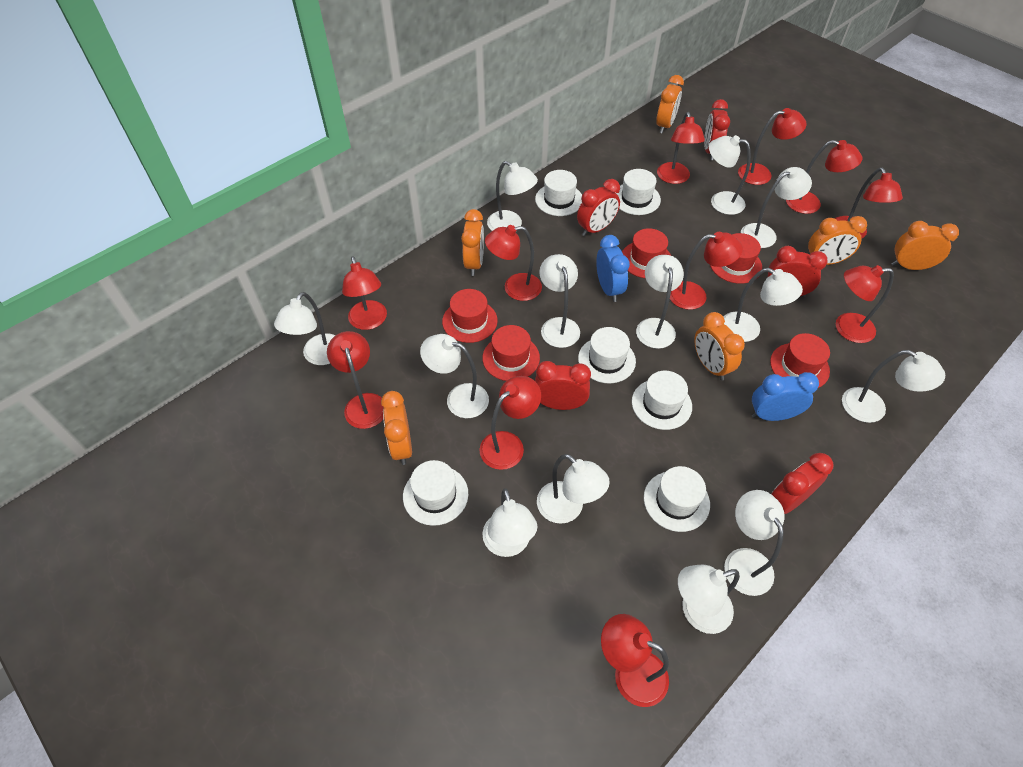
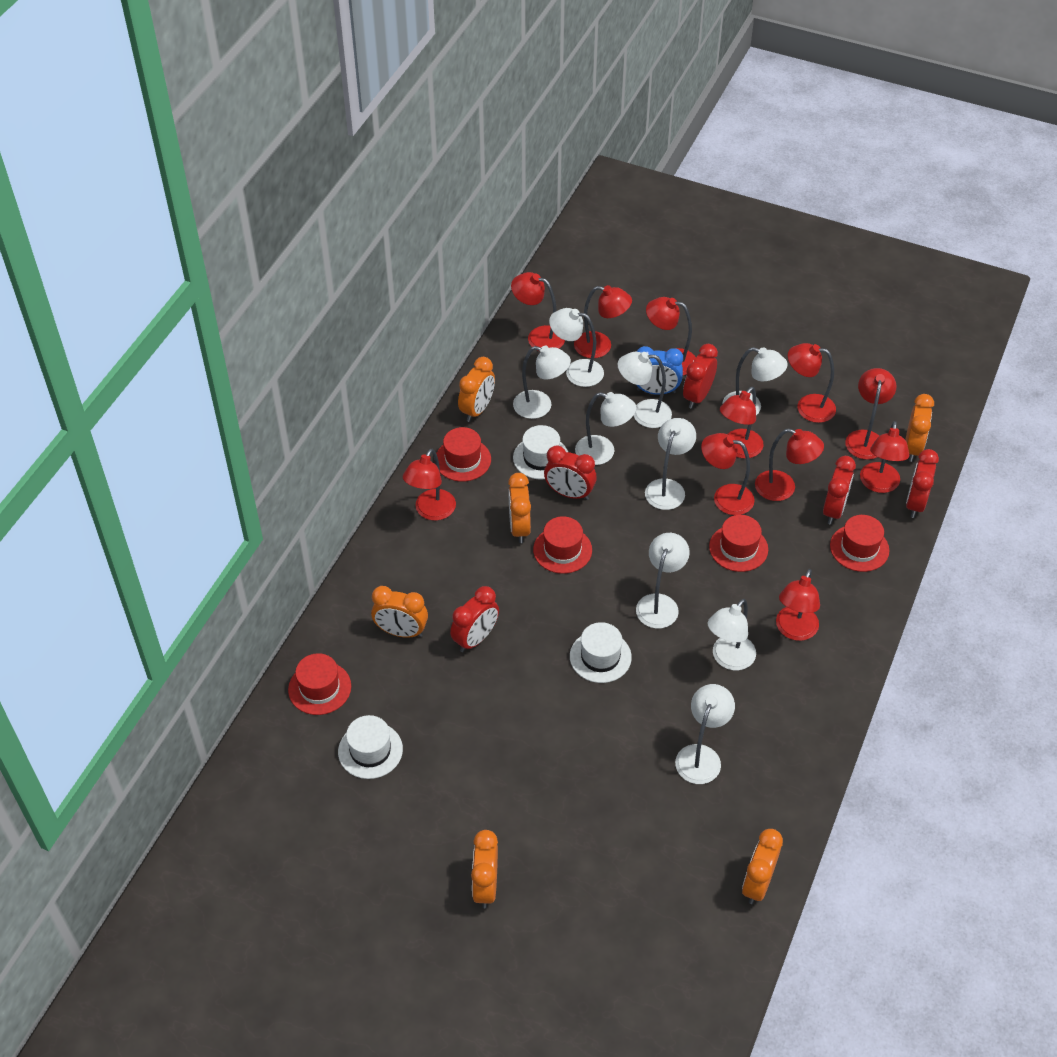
blue clock: 2 -> 1
white hat: 6 -> 3
white lamp: 13 -> 9

